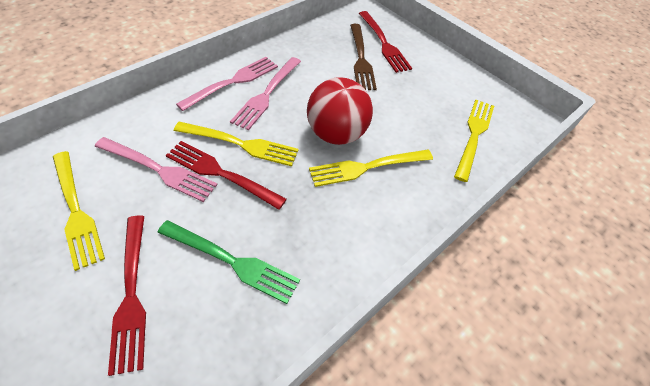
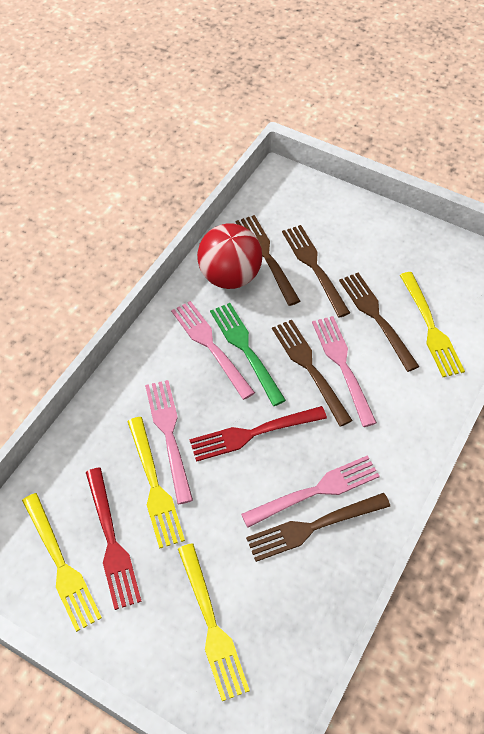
brown fork: 1 -> 5
pink fork: 3 -> 4
red fork: 3 -> 2

